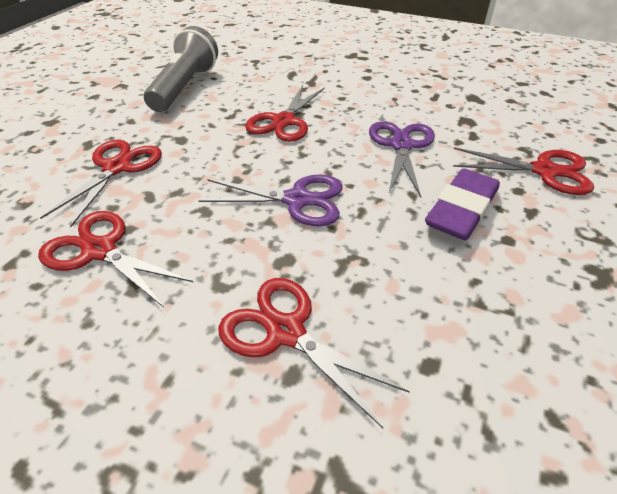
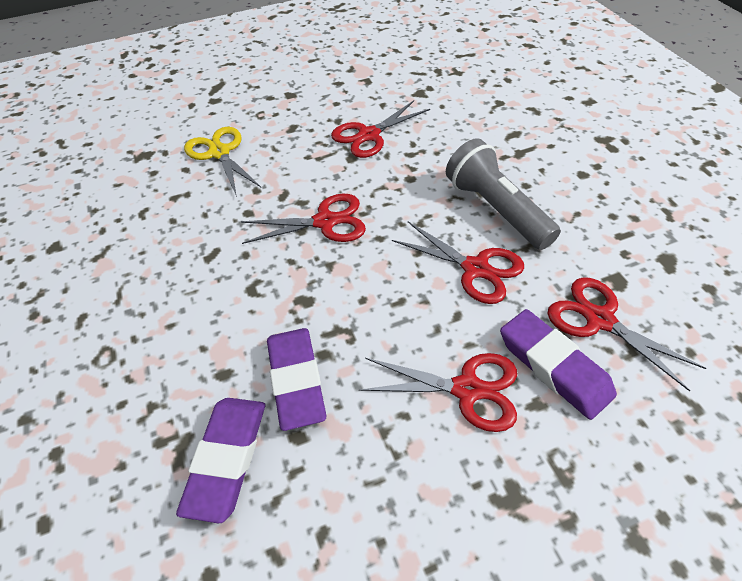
purple eraser: 1 -> 3
purple scissors: 2 -> 0
yellow scissors: 0 -> 1

